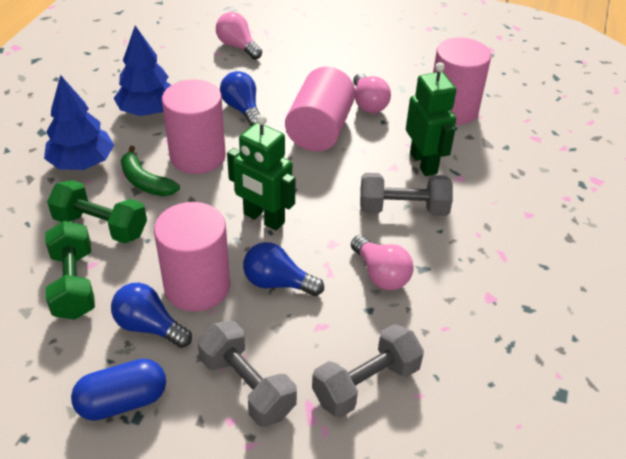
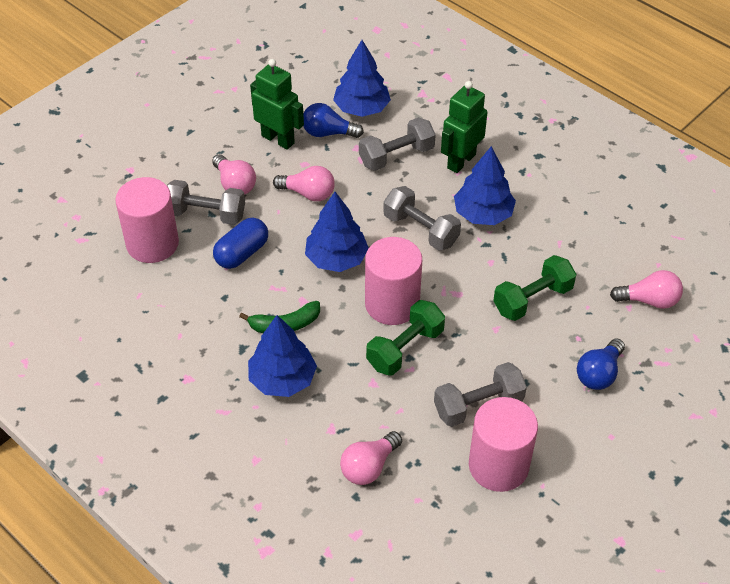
blue light bulb: 3 -> 2
blue tree: 2 -> 4
grey dumbbell: 3 -> 4
pink cylinder: 4 -> 3
pink light bulb: 3 -> 4

